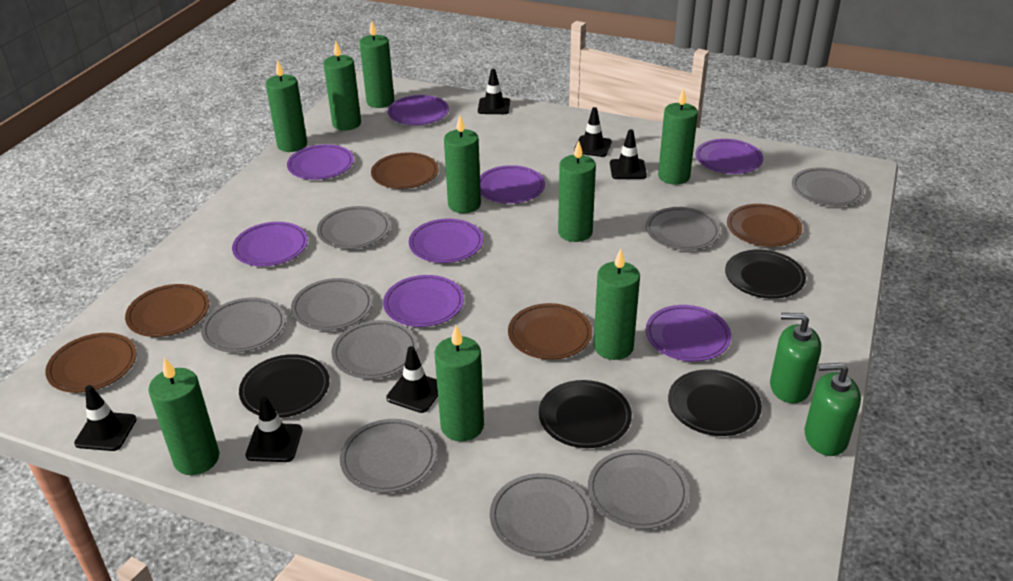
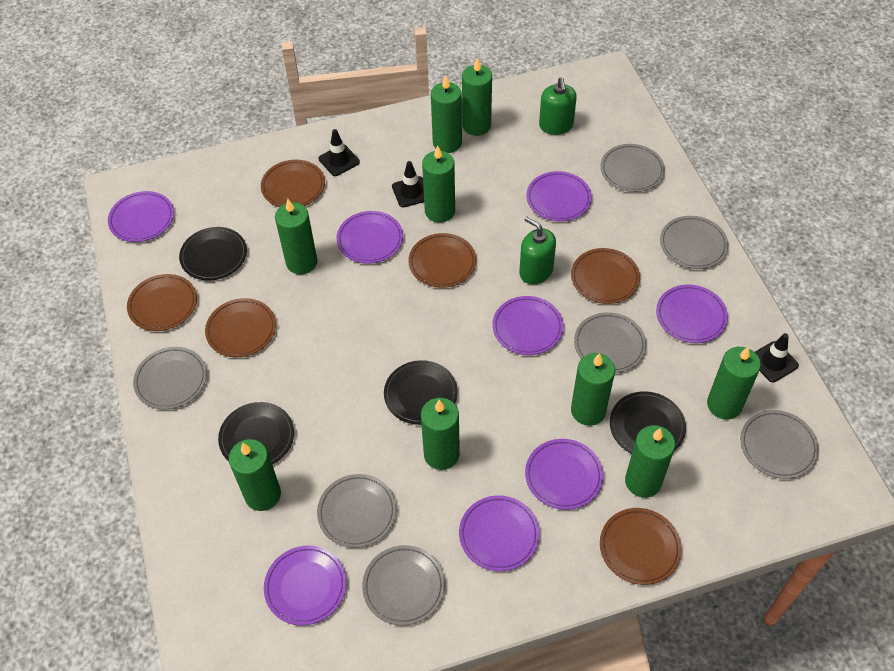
black traffic cone: 6 -> 3
brown plate: 5 -> 6
grey plate: 9 -> 7

